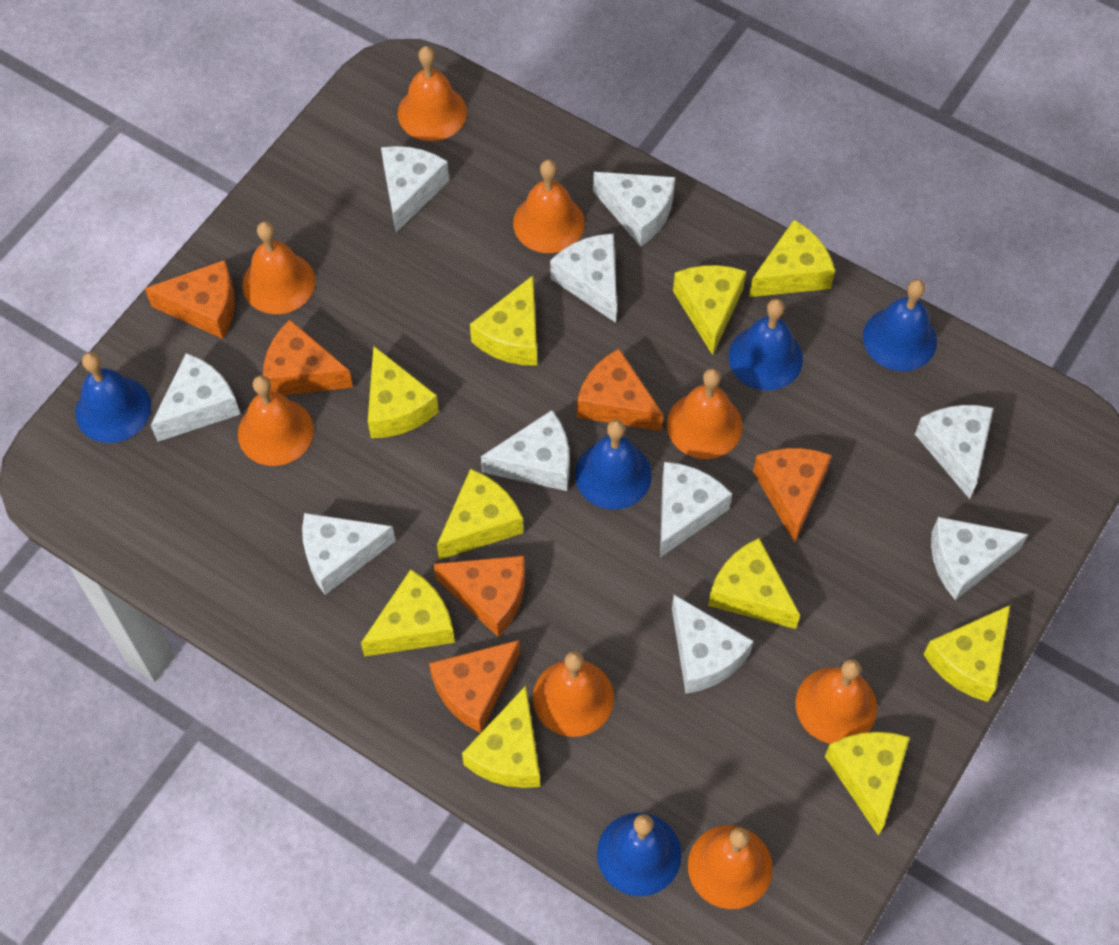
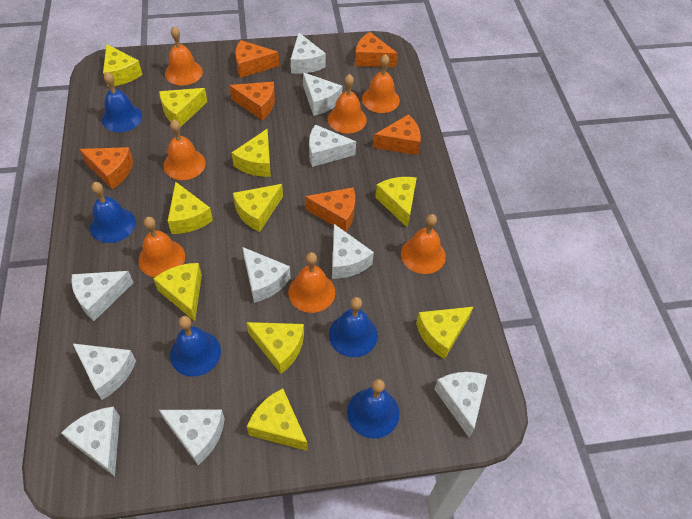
orange bell: 8 -> 7

